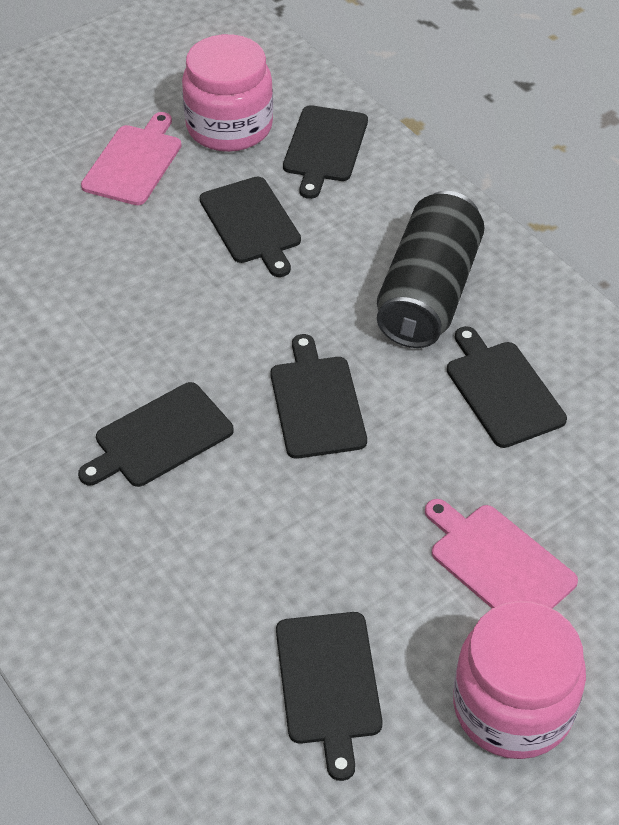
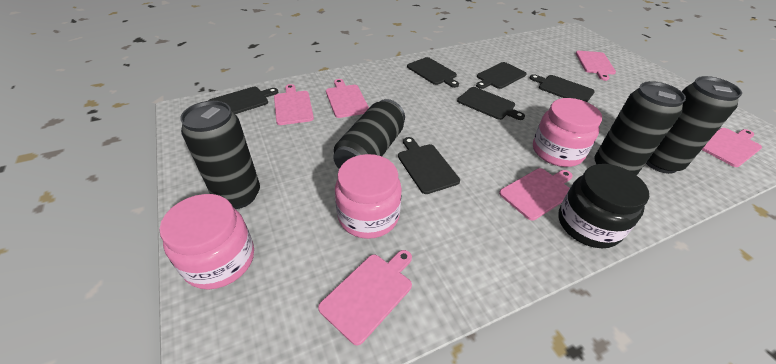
black can: 1 -> 4
black jar: 0 -> 1
pink cutting board: 2 -> 6
pink jar: 2 -> 3

